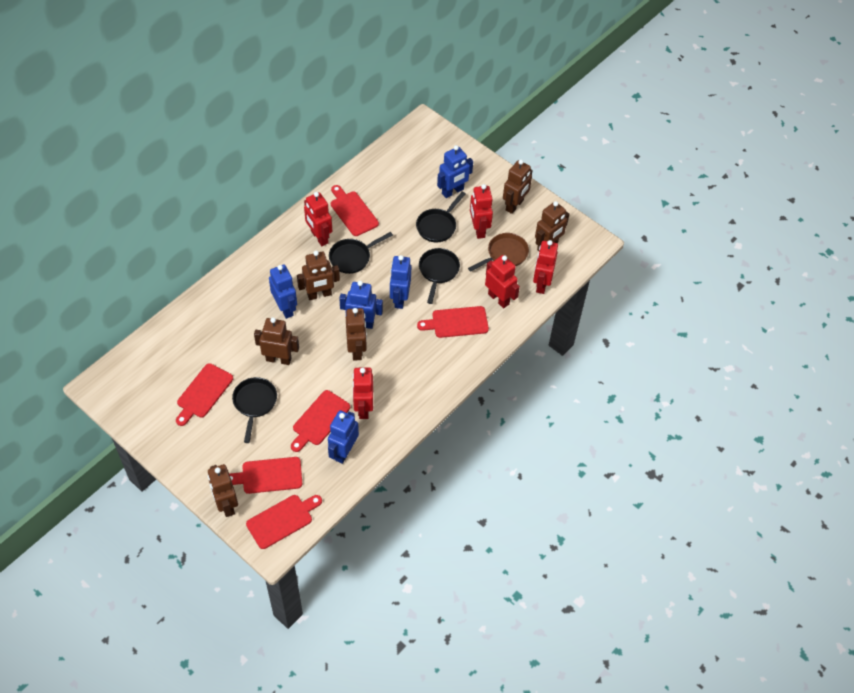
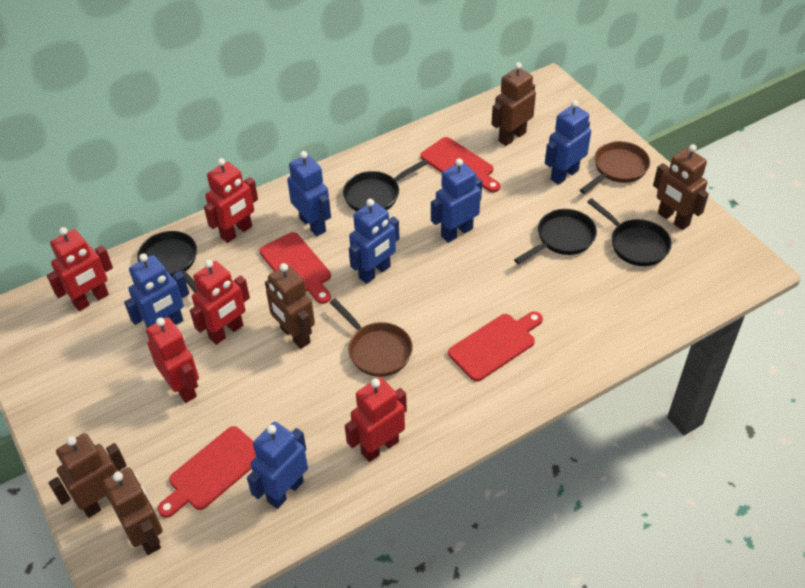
blue robot: 5 -> 6
brown pan: 1 -> 2
brown robot: 6 -> 5
red cutting board: 6 -> 4

